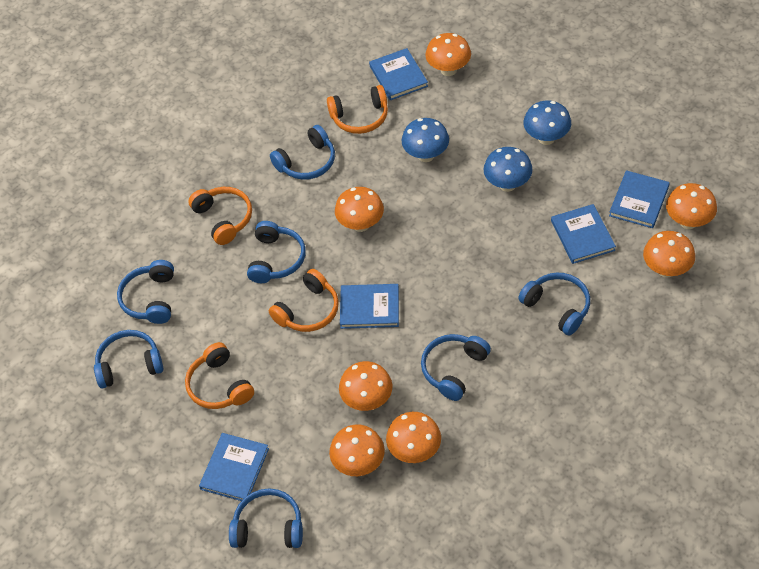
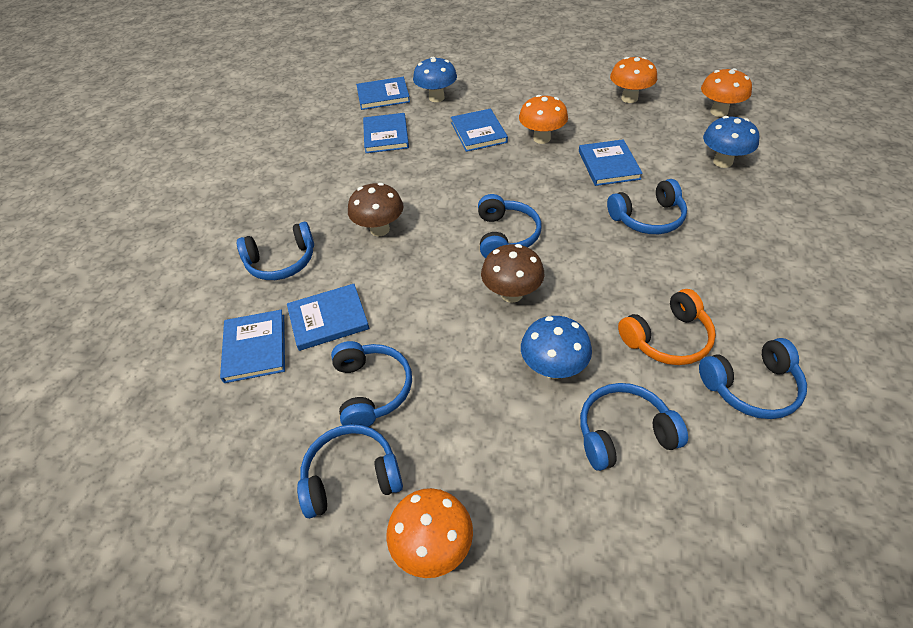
blue book: 5 -> 6
brown mushroom: 0 -> 2
orange headphones: 4 -> 1
orange mushroom: 7 -> 4

